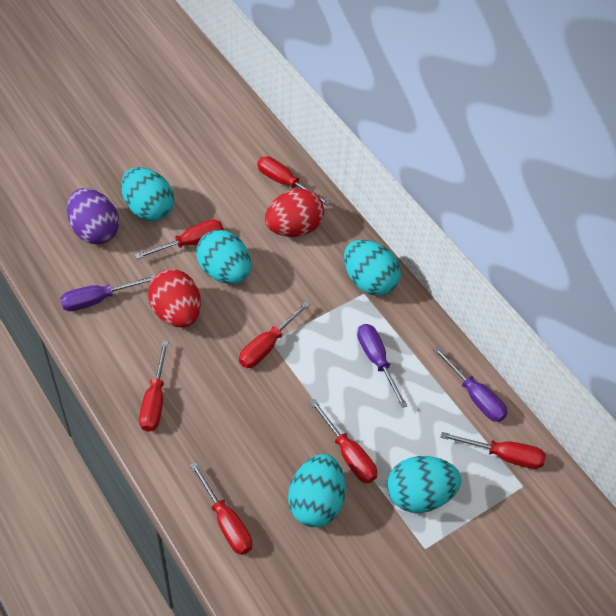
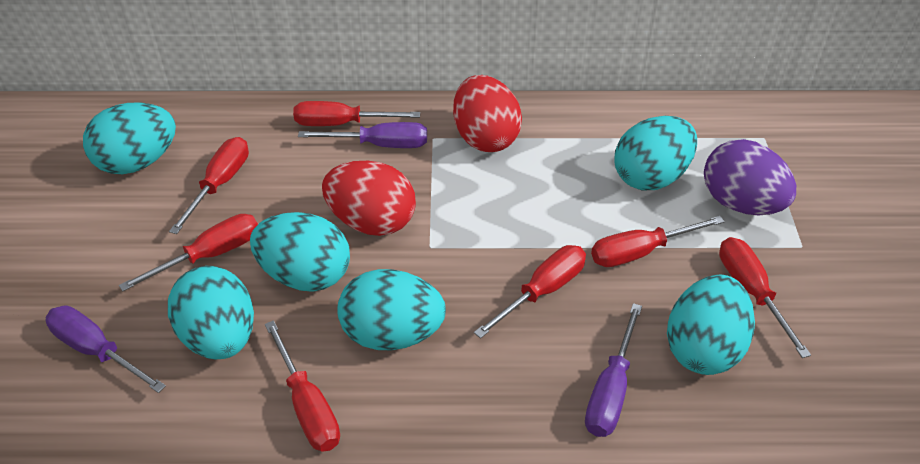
turquoise egg: 5 -> 6

